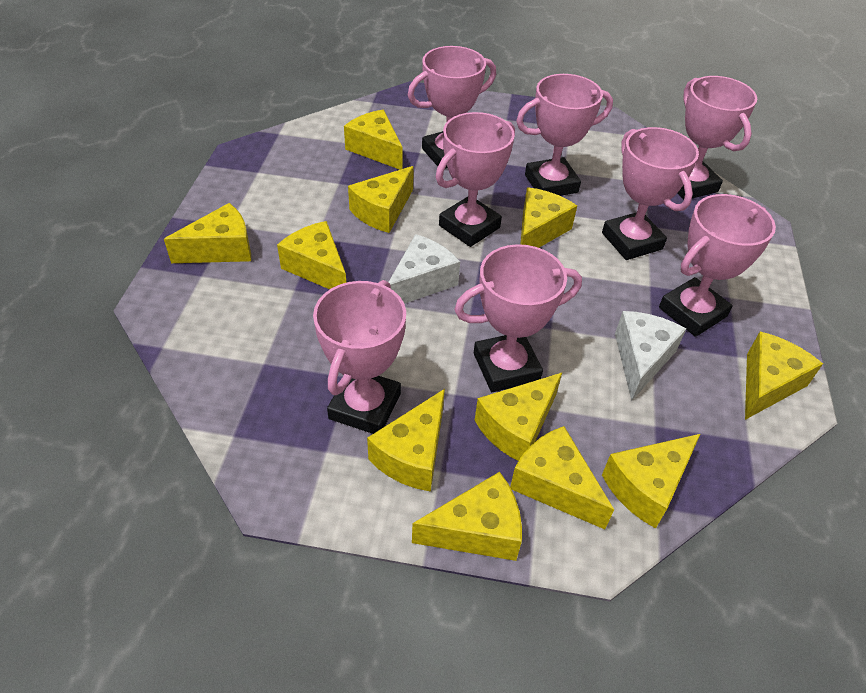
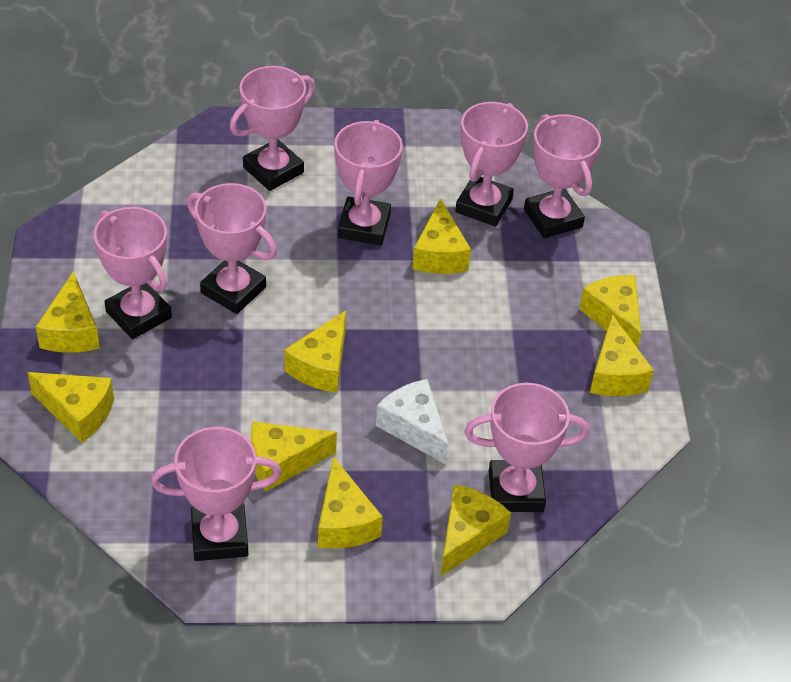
white cheese: 2 -> 1
yellow cheese: 11 -> 9

